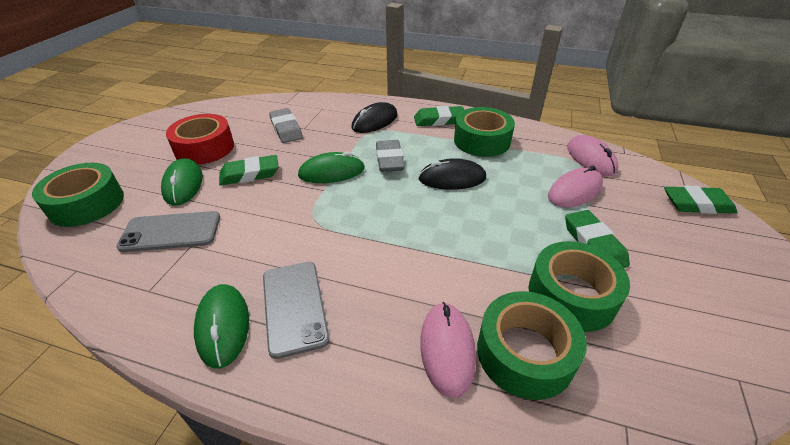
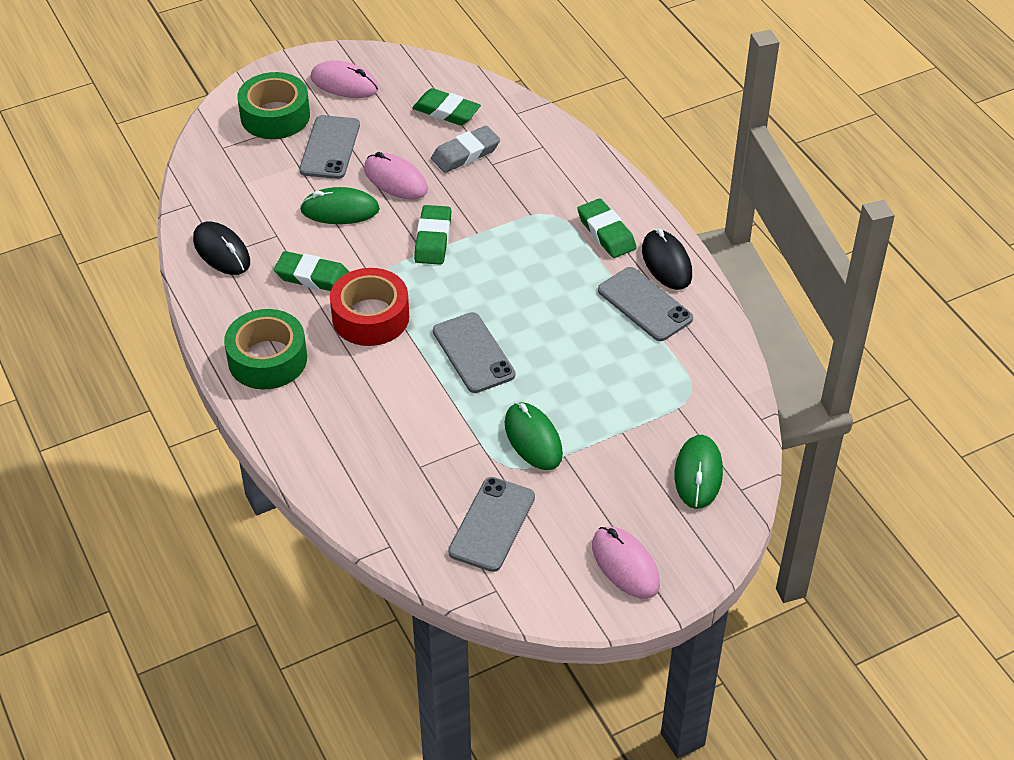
green tape: 4 -> 2
grey eraser: 2 -> 1
grey phone: 2 -> 4

